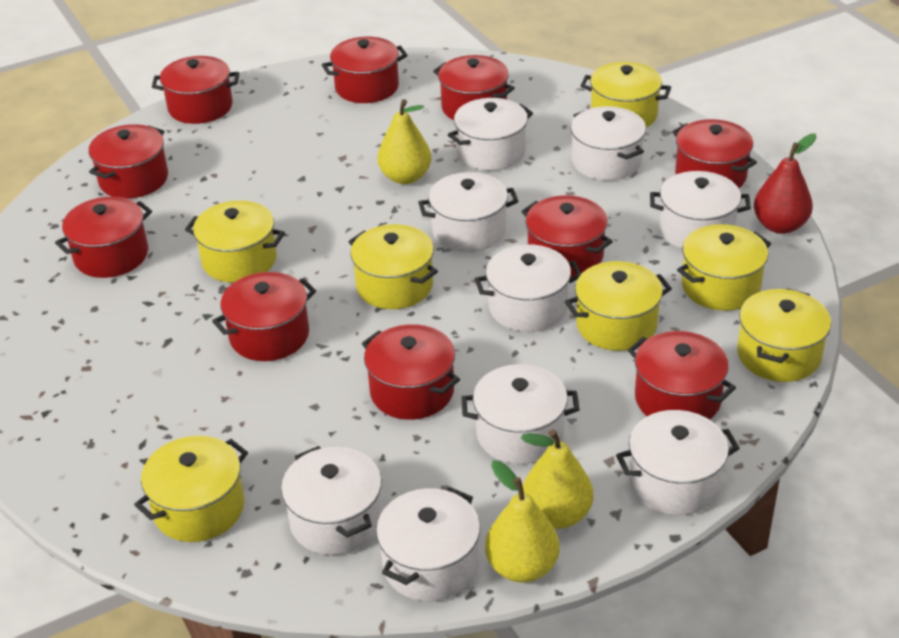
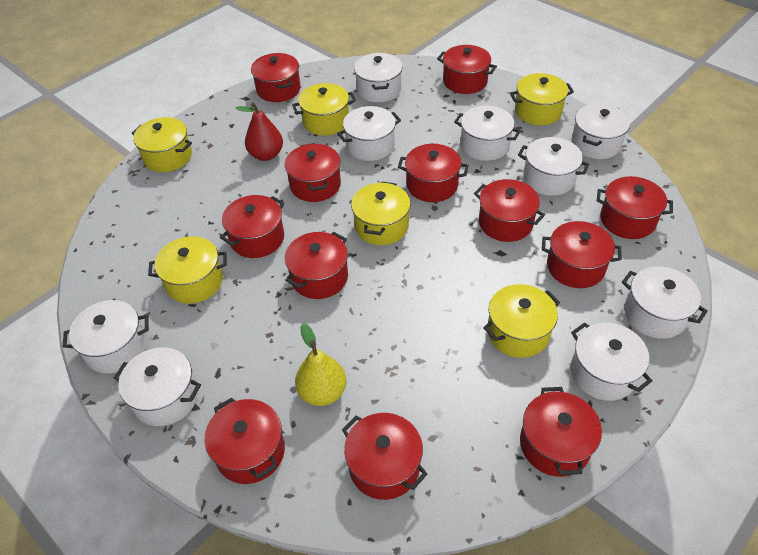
red pot: 10 -> 12
yellow pear: 3 -> 1
yellow pot: 7 -> 6

